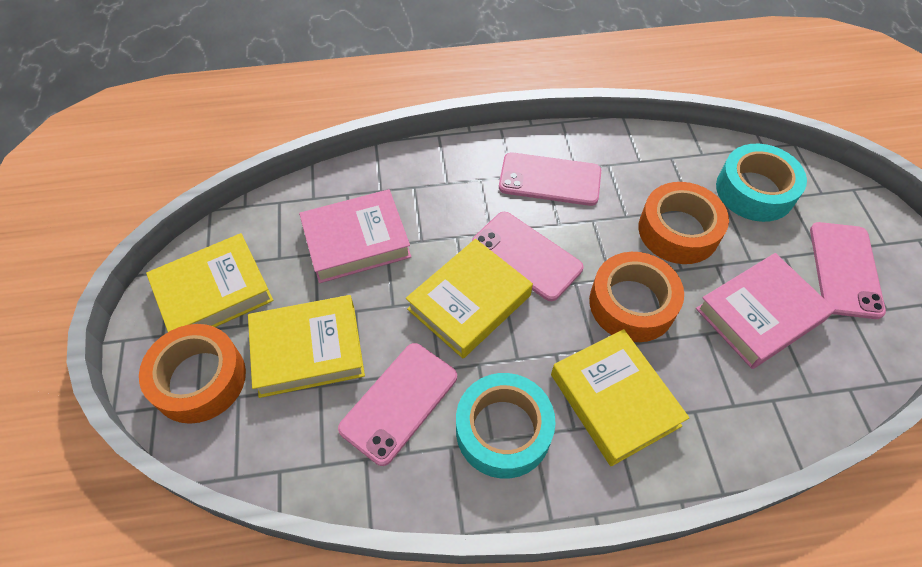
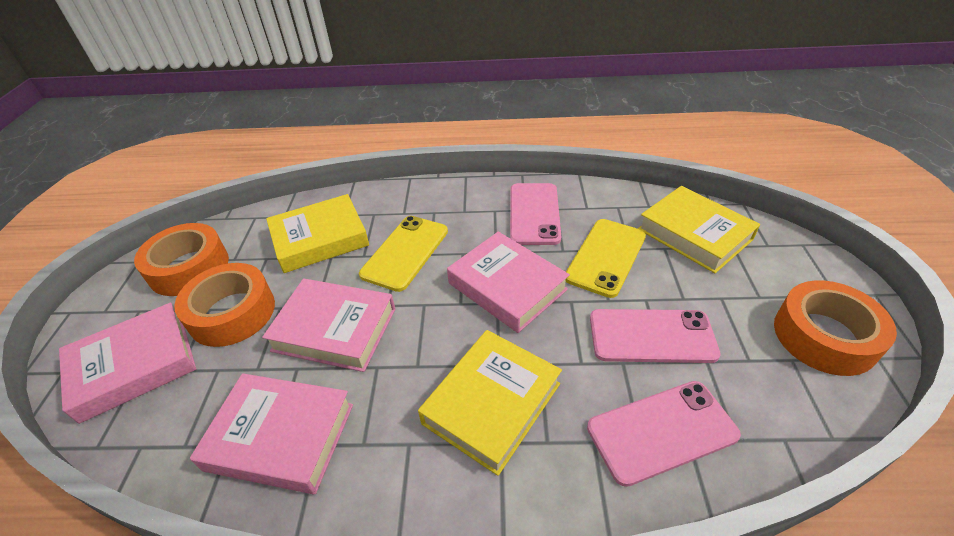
pink book: 2 -> 4
pink phone: 4 -> 3
turquoise tape: 2 -> 0
yellow book: 4 -> 3
yellow phone: 0 -> 2

